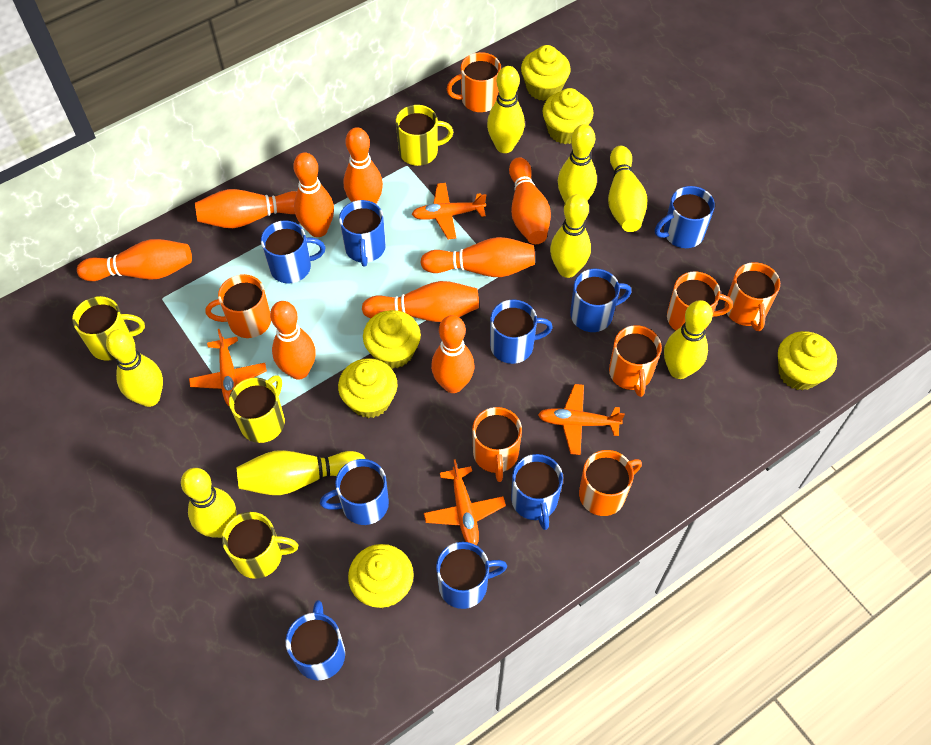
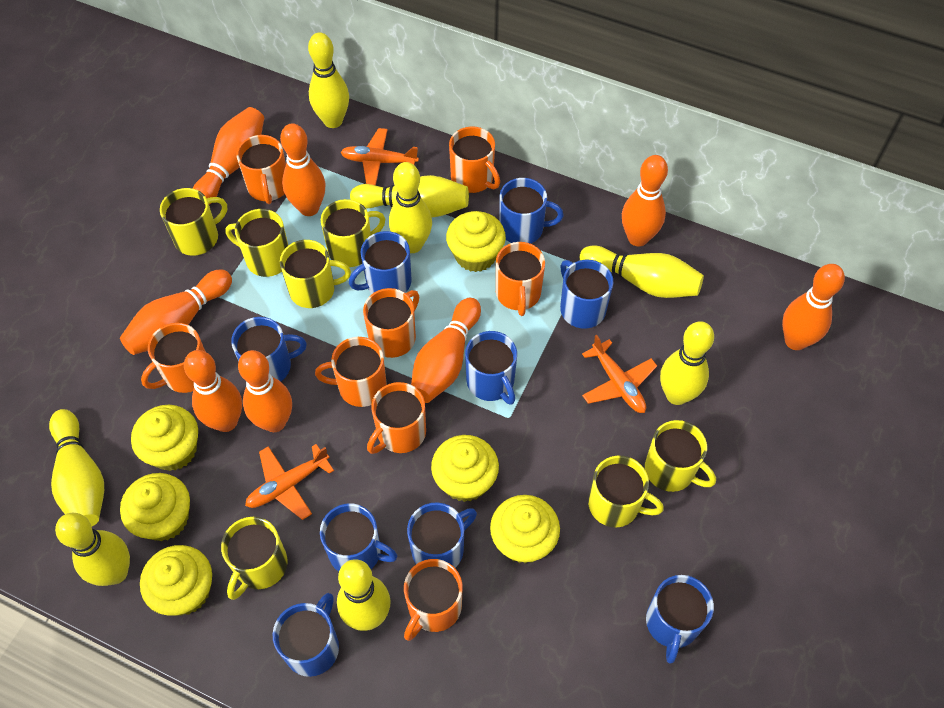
orange bowling pin: 9 -> 8
orange mug: 7 -> 8
orange plane: 4 -> 3
yellow mug: 4 -> 7

